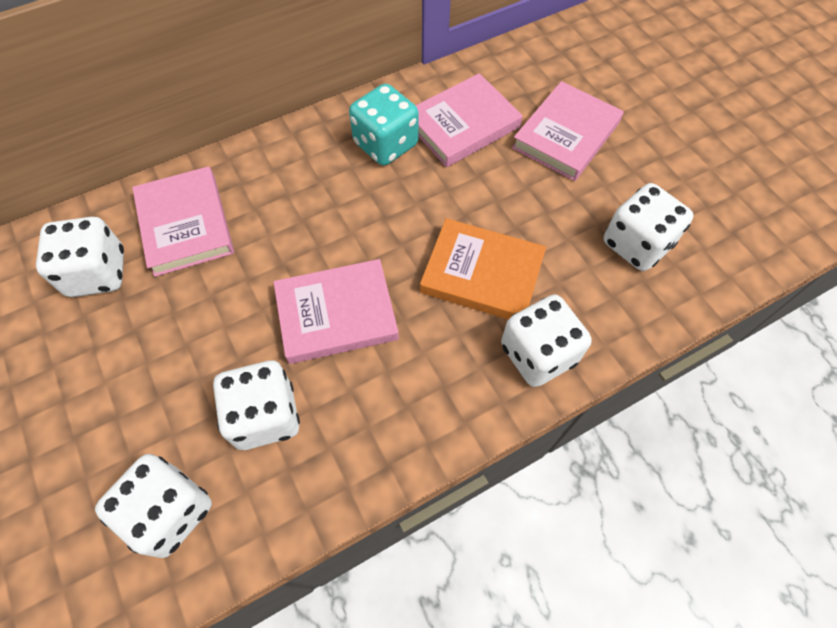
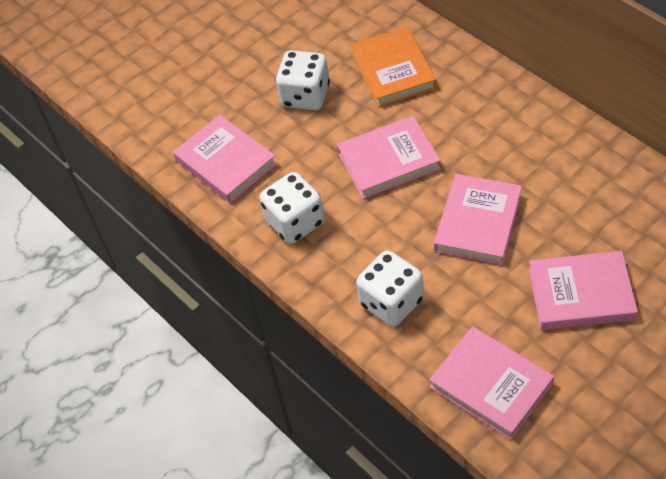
pink book: 4 -> 5
turquoise dice: 1 -> 0
white dice: 5 -> 3

